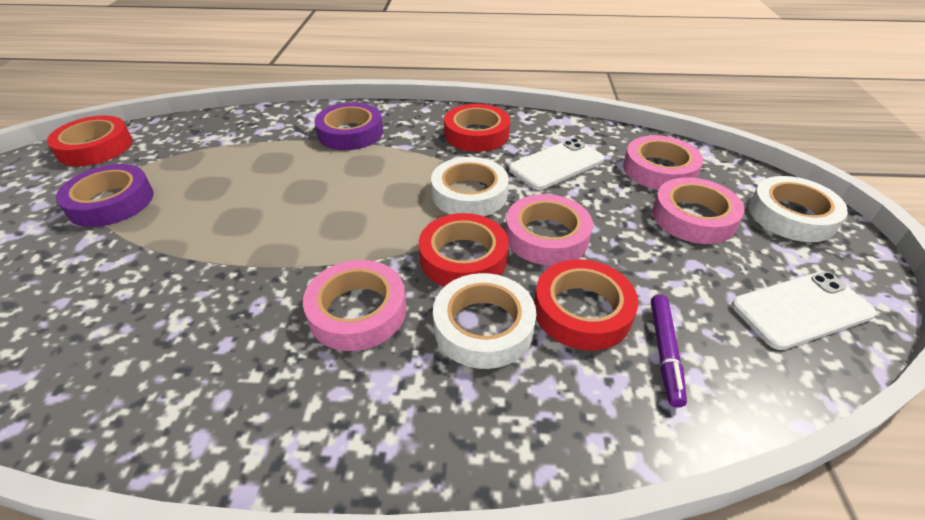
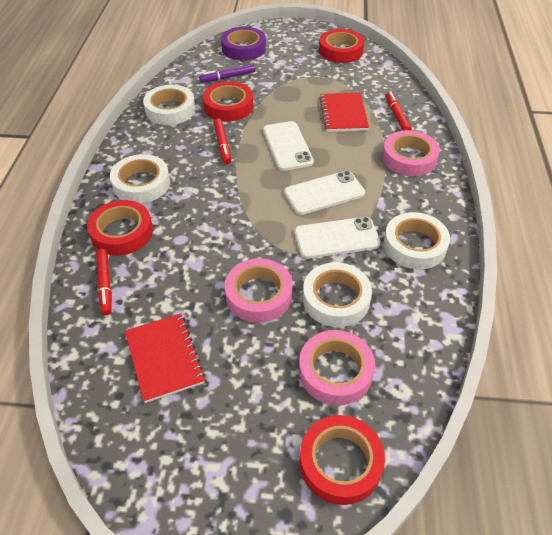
pink tape: 4 -> 3
purple tape: 2 -> 1
red marker: 0 -> 3
red notebook: 0 -> 2
white phone: 2 -> 3
white tape: 3 -> 4

